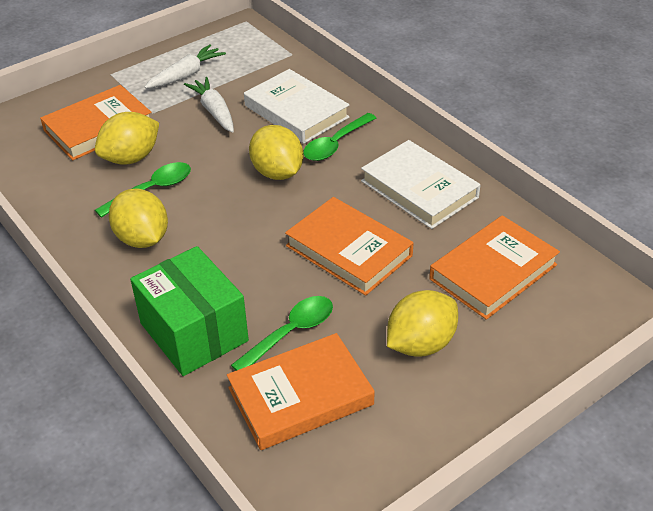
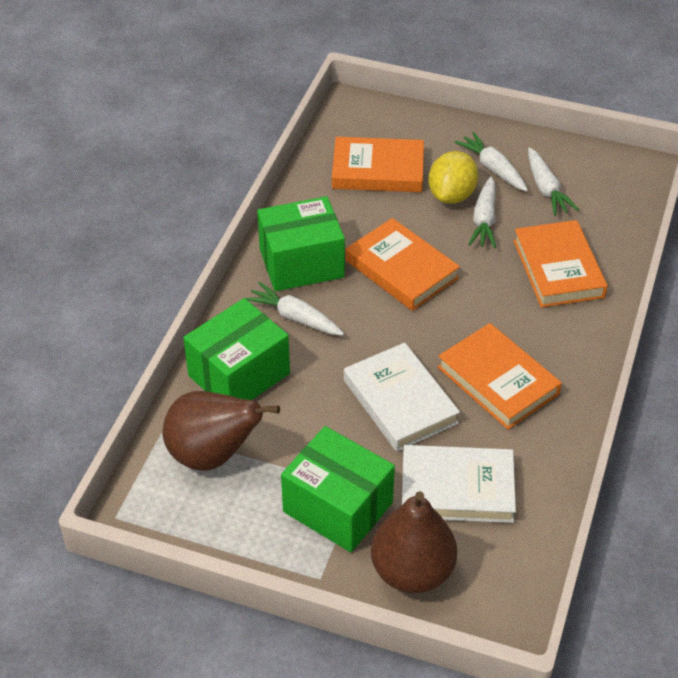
brown pear: 0 -> 2
green box: 1 -> 3
green spoon: 3 -> 0
white carrot: 2 -> 4
yellow lemon: 4 -> 1

